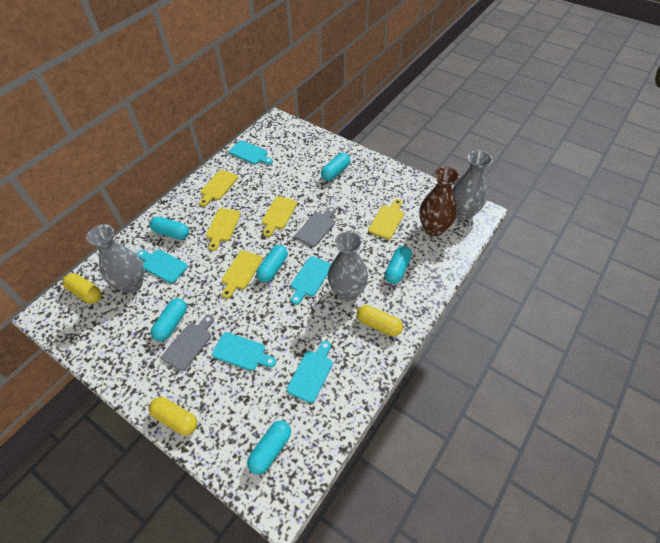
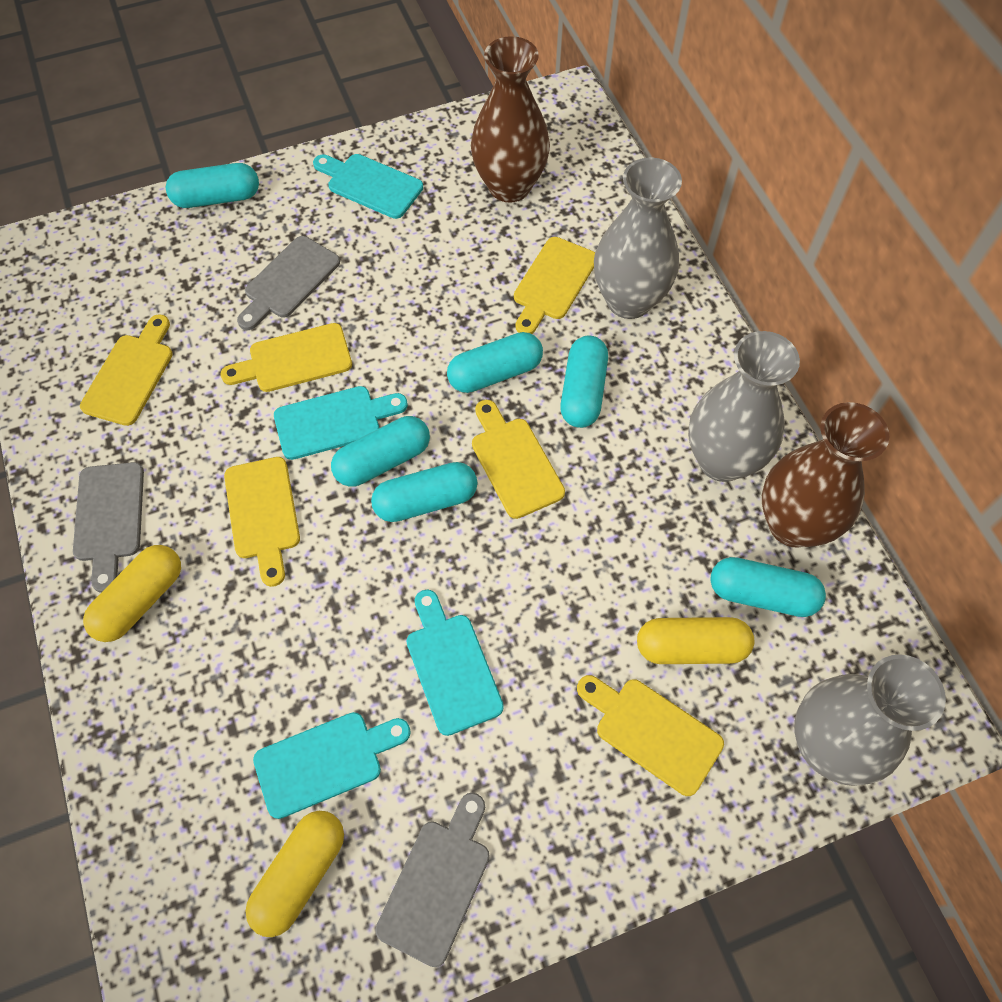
brown vase: 1 -> 2
grey cutting board: 2 -> 3
turquoise cutting board: 5 -> 4
yellow cutting board: 5 -> 6

